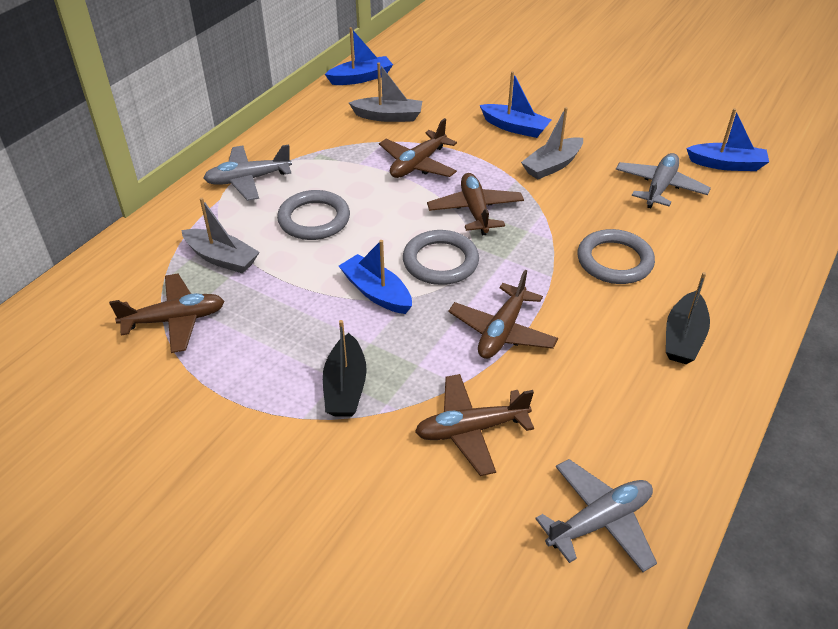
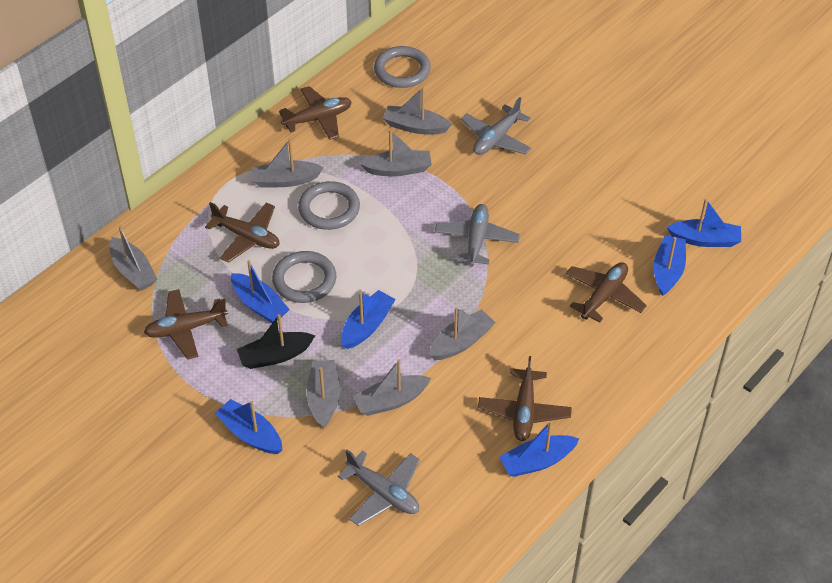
black boat: 2 -> 1
blue boat: 4 -> 6
grey boat: 3 -> 7

